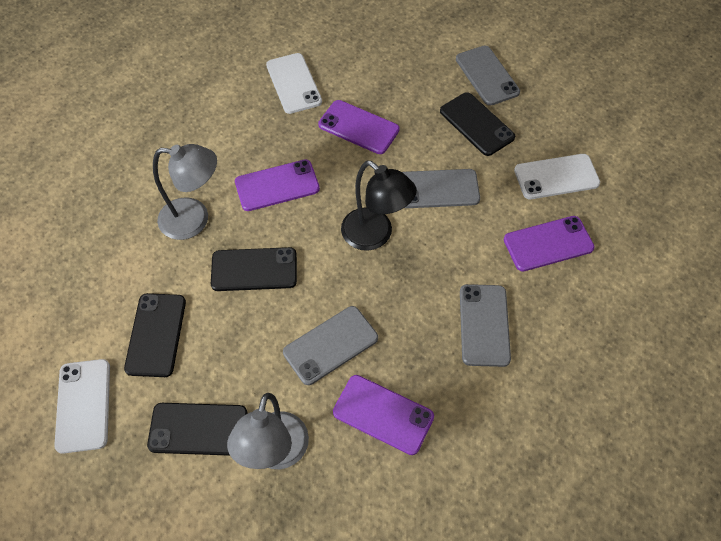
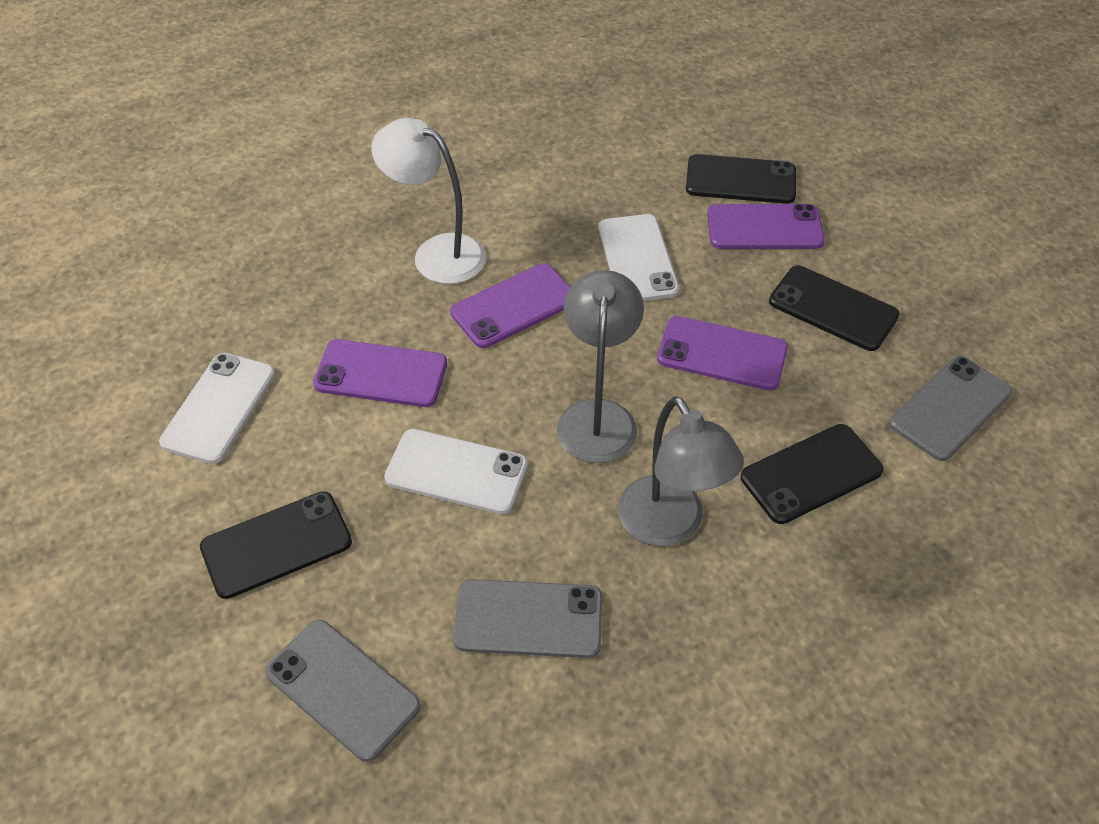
black lamp: 1 -> 0
grey phone: 4 -> 3
white lamp: 0 -> 1

